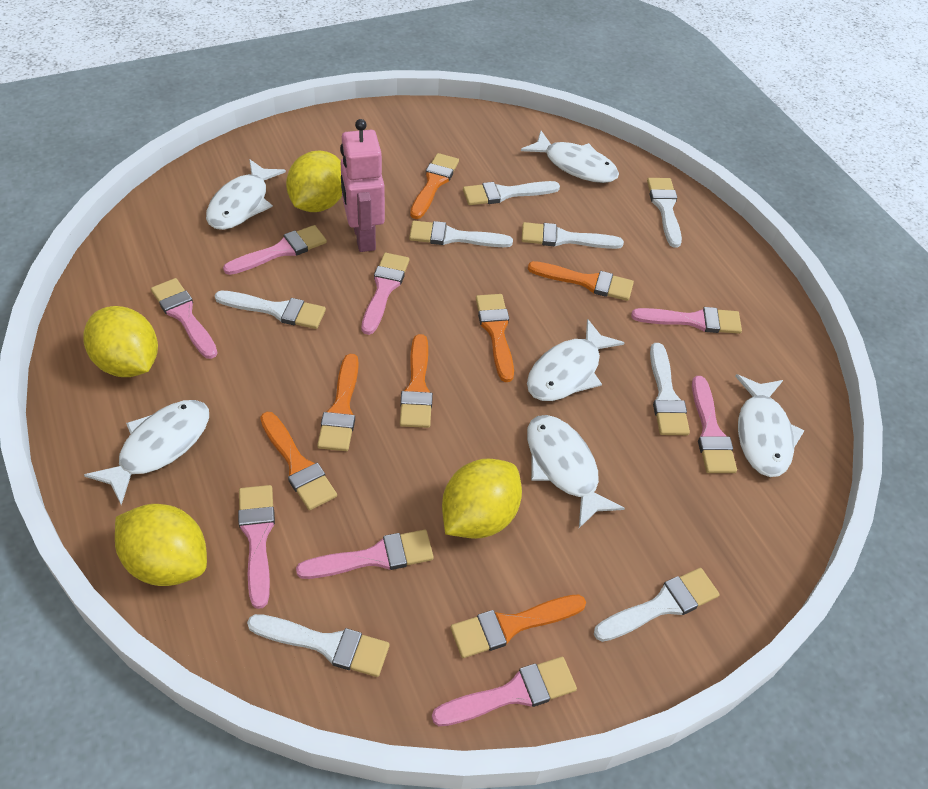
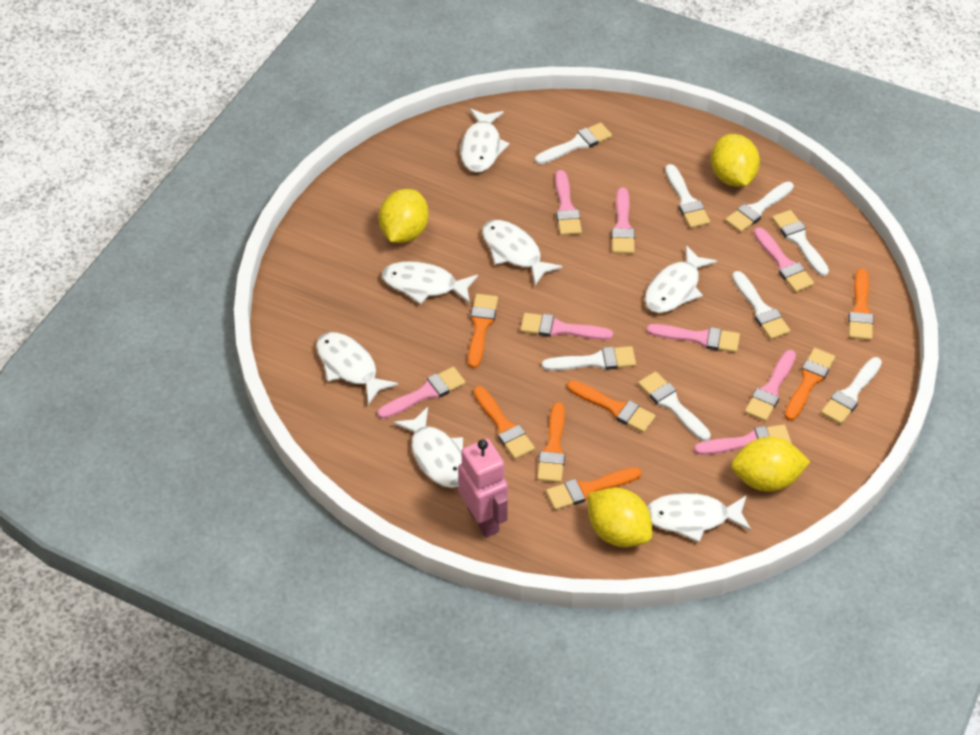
white fish: 6 -> 7

